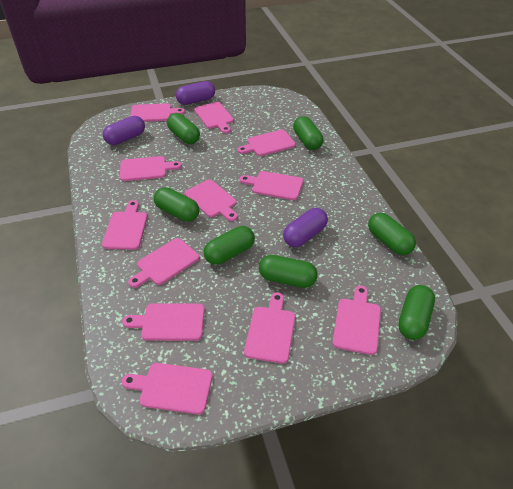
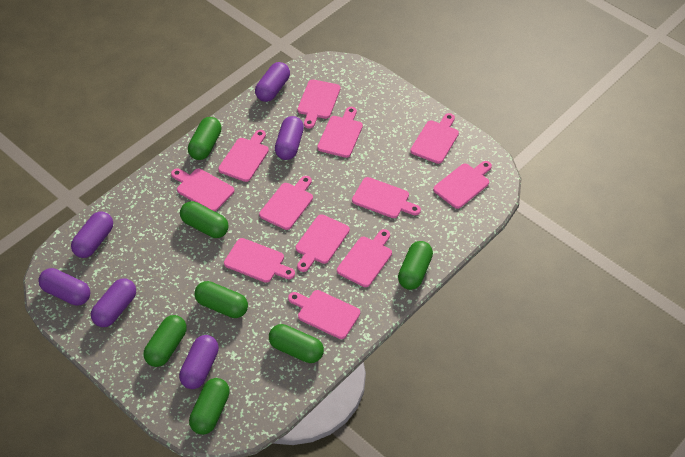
purple capsule: 3 -> 6

